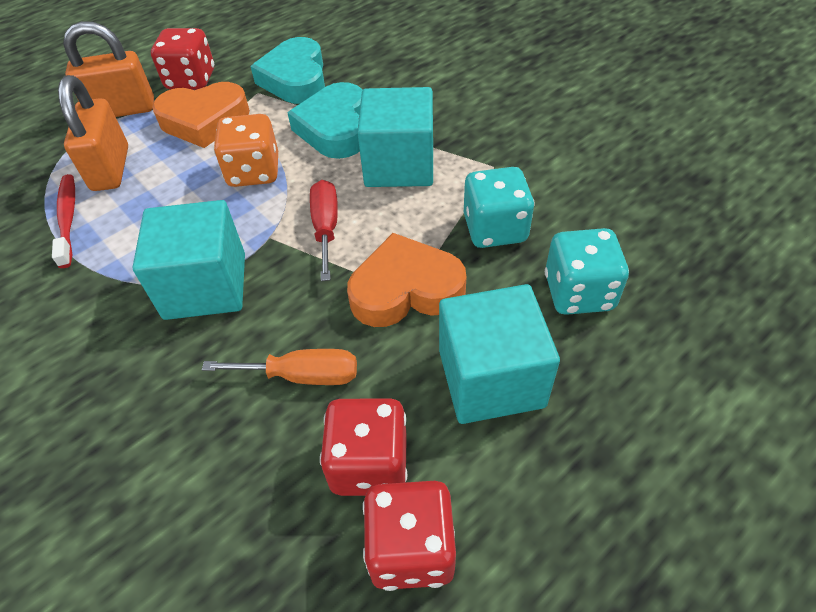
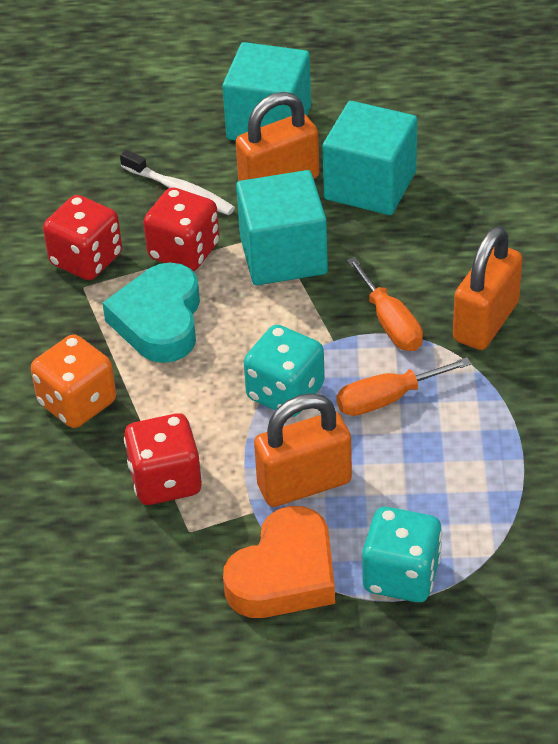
orange heart: 2 -> 1
orange padlock: 2 -> 3
orange screwdriver: 1 -> 2
red screwdriver: 1 -> 0
red toothbrush: 1 -> 0
turquoise heart: 2 -> 1
white toothbrush: 0 -> 1

